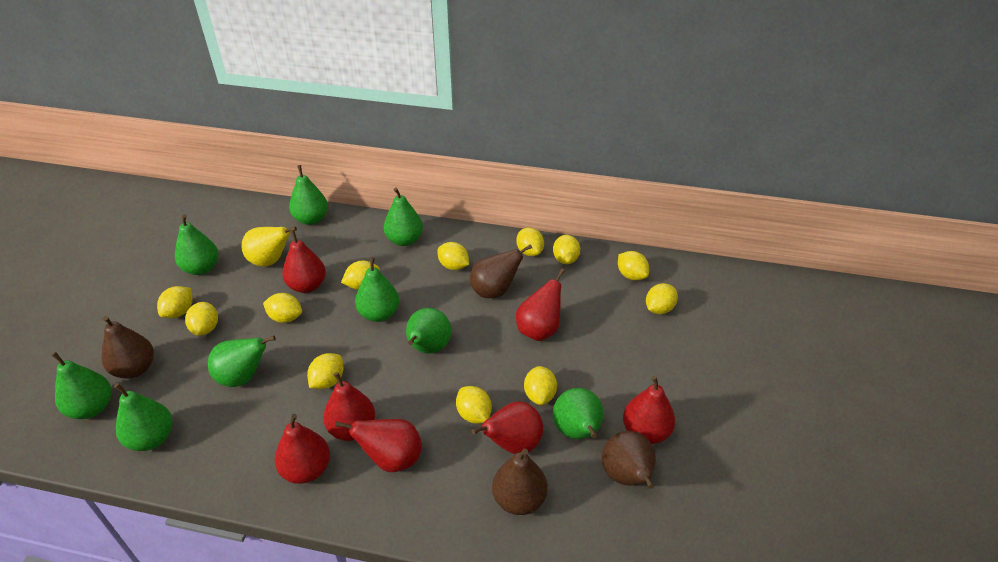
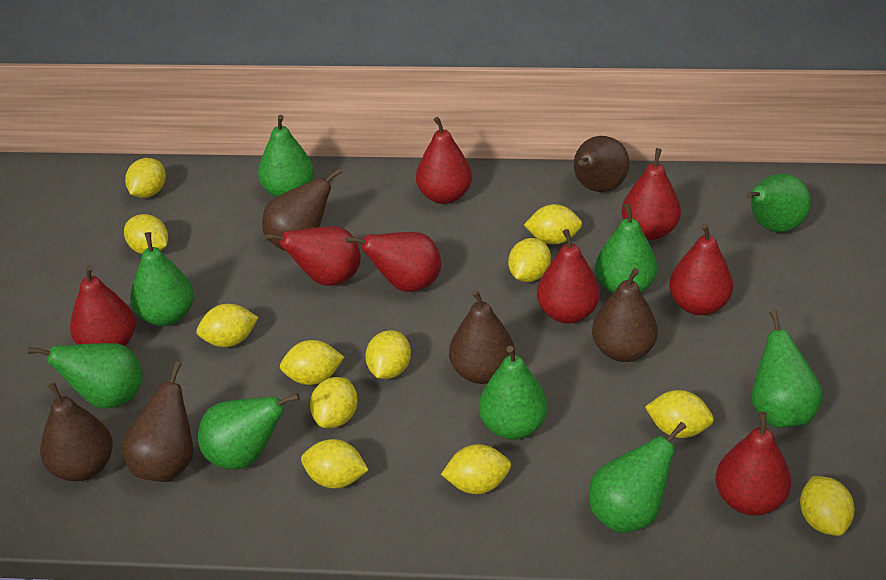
brown pear: 4 -> 6
red pear: 7 -> 8
yellow pear: 1 -> 0

